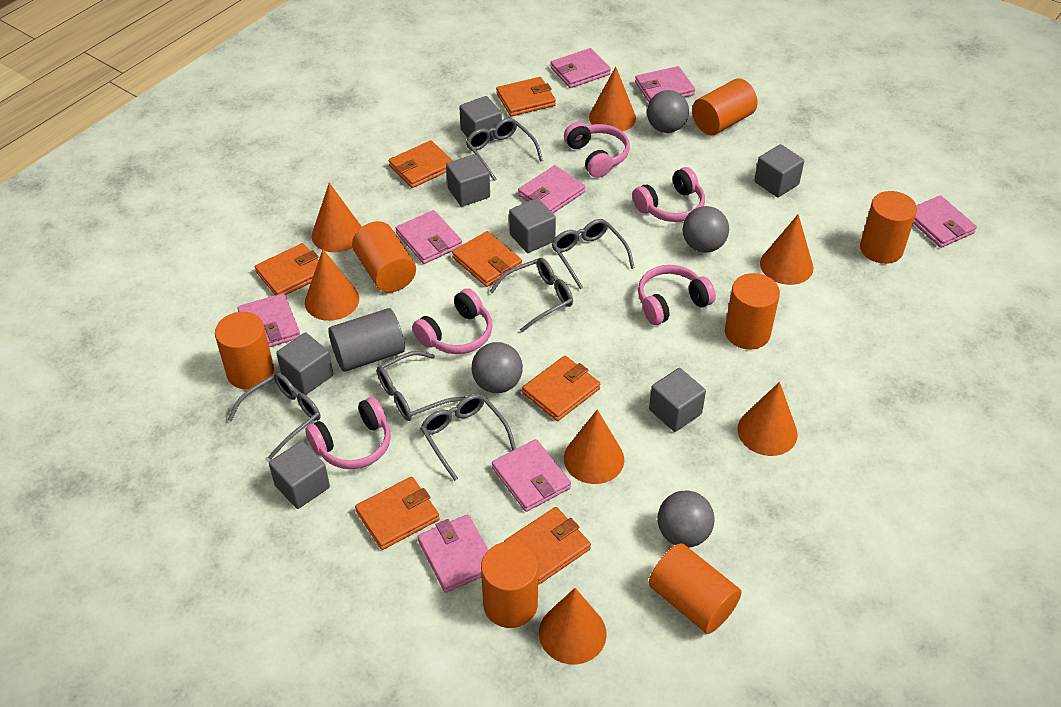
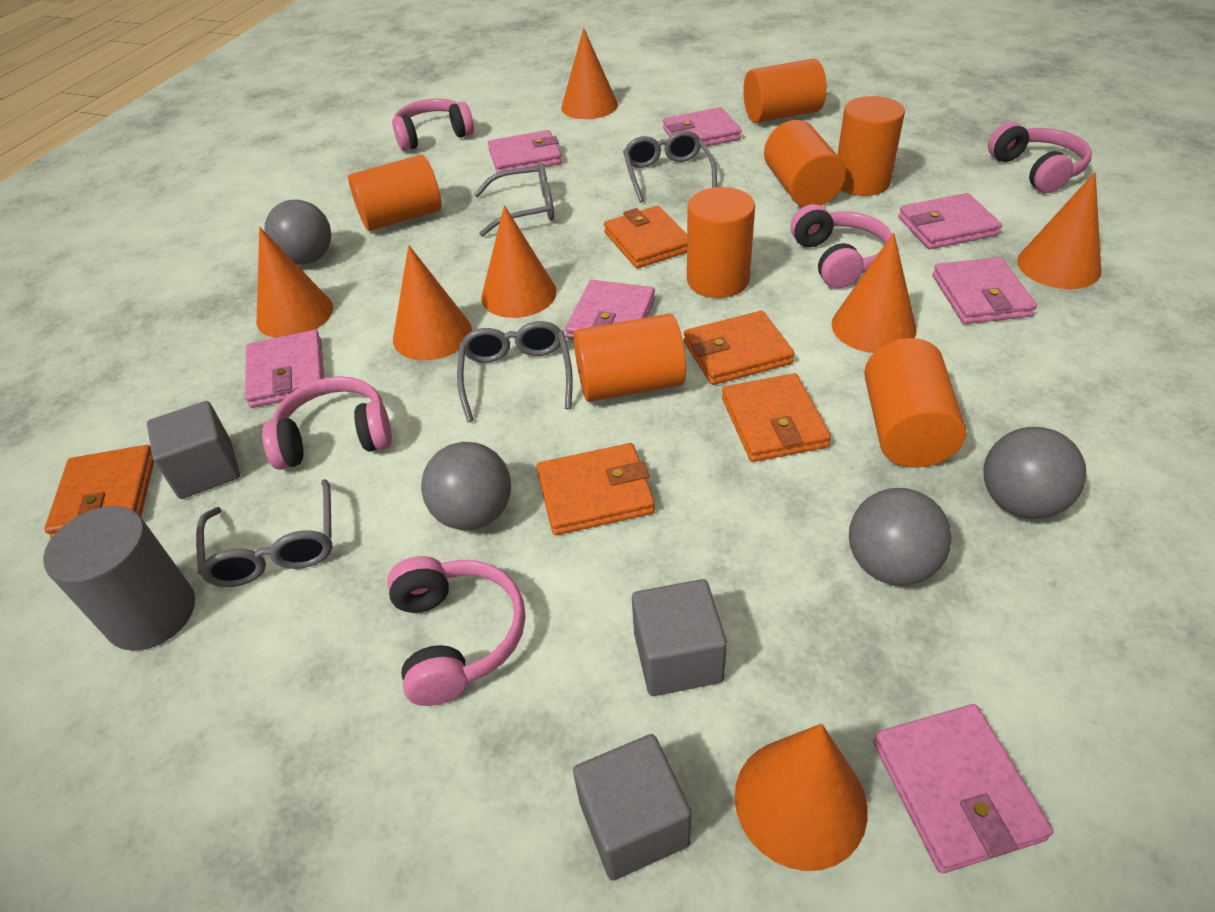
grey cube: 7 -> 3
grey glasses: 6 -> 4
orange wallet: 7 -> 5
pink wallet: 8 -> 7

